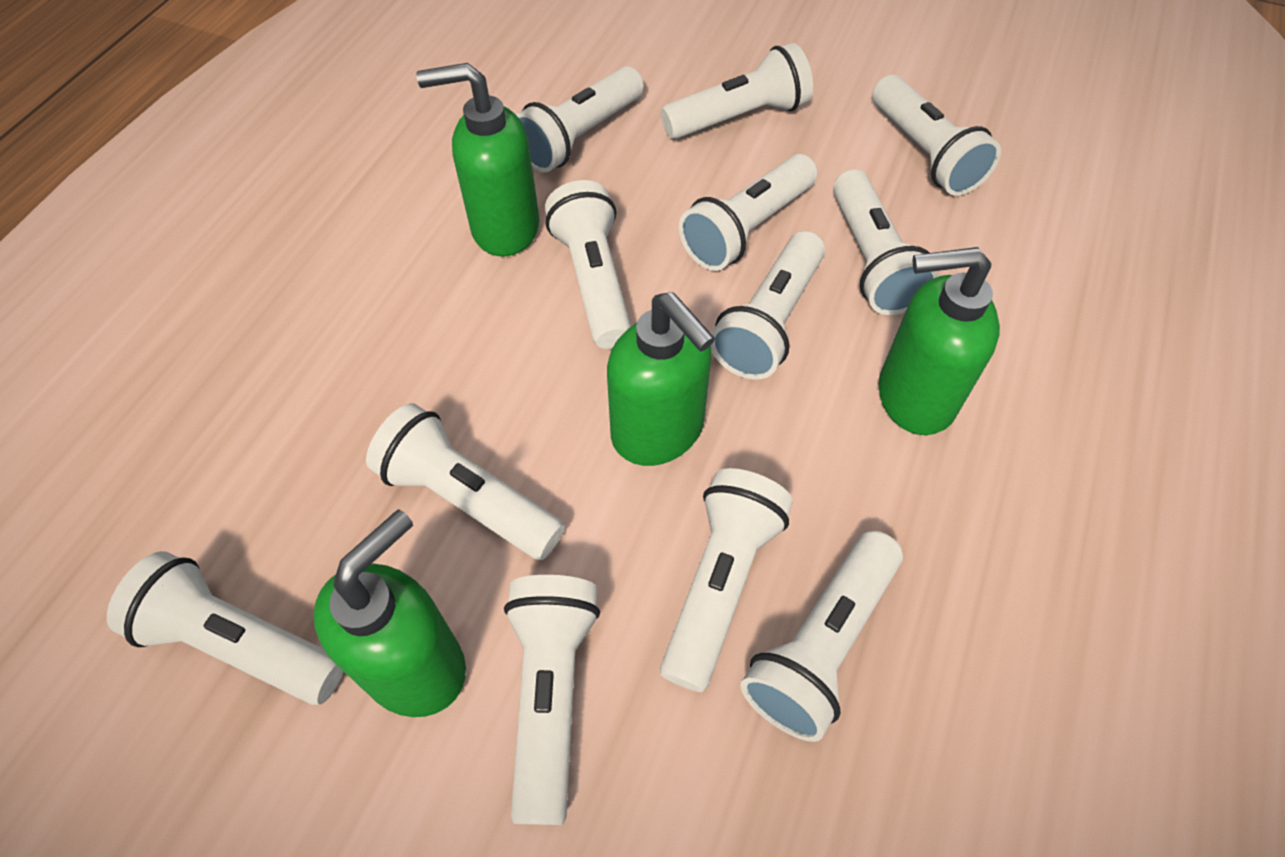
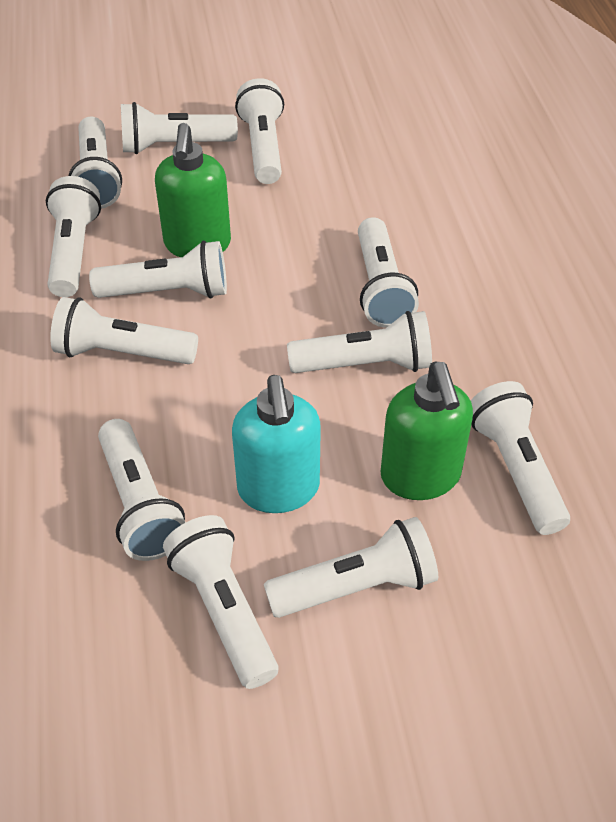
green soap dispenser: 4 -> 2
turquoise soap dispenser: 0 -> 1

